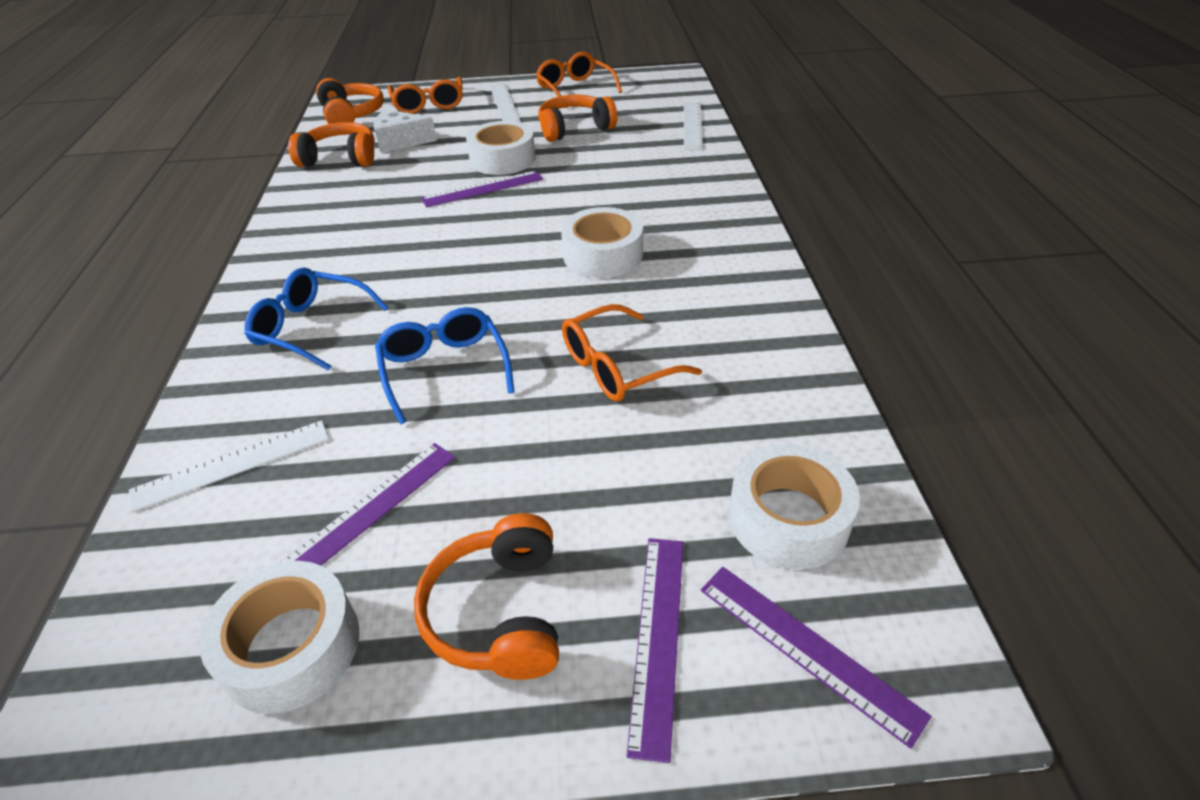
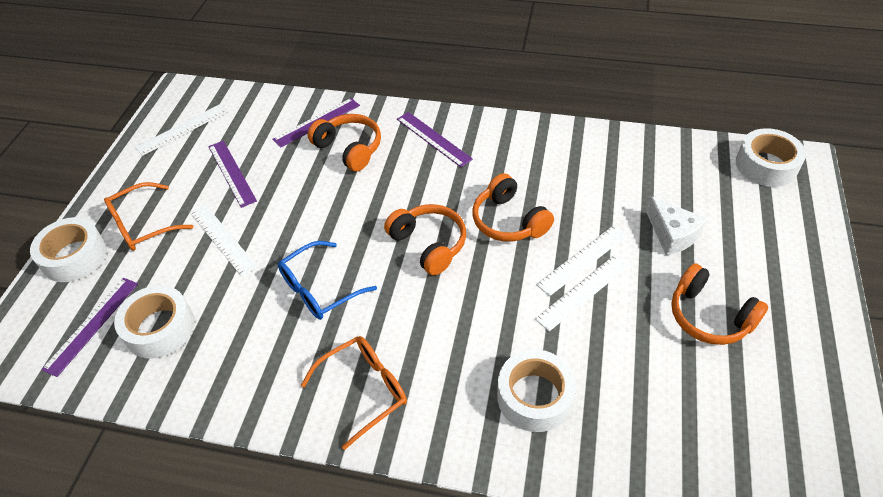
blue glasses: 2 -> 1
orange glasses: 3 -> 2
white ruler: 3 -> 4

